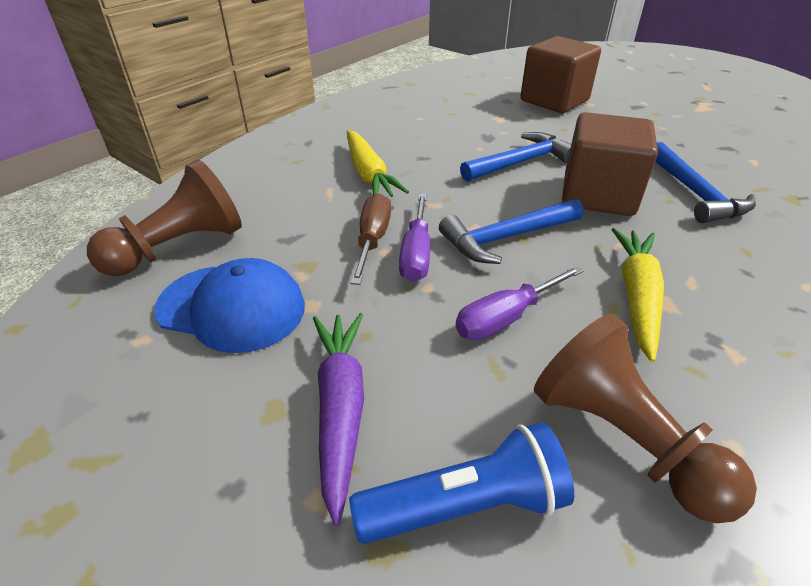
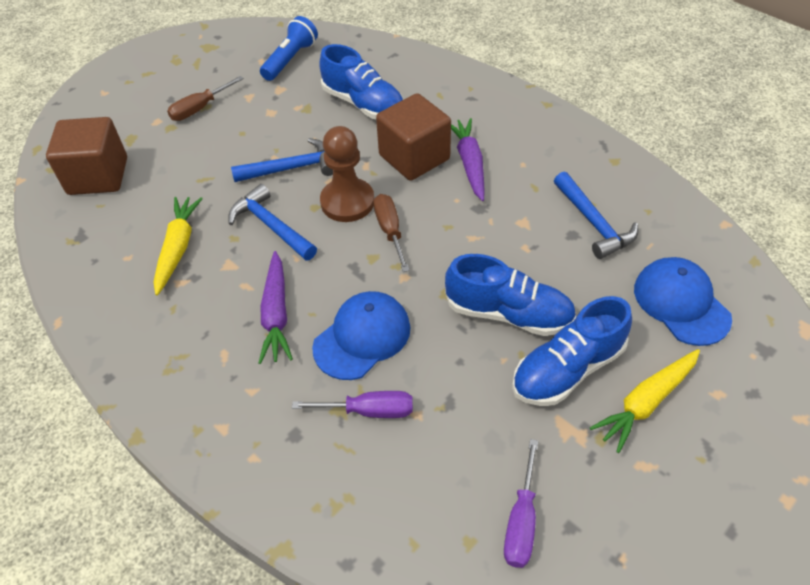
blue cap: 1 -> 2
blue shoe: 0 -> 3
brown pawn: 2 -> 1
brown screwdriver: 1 -> 2
purple carrot: 1 -> 2

